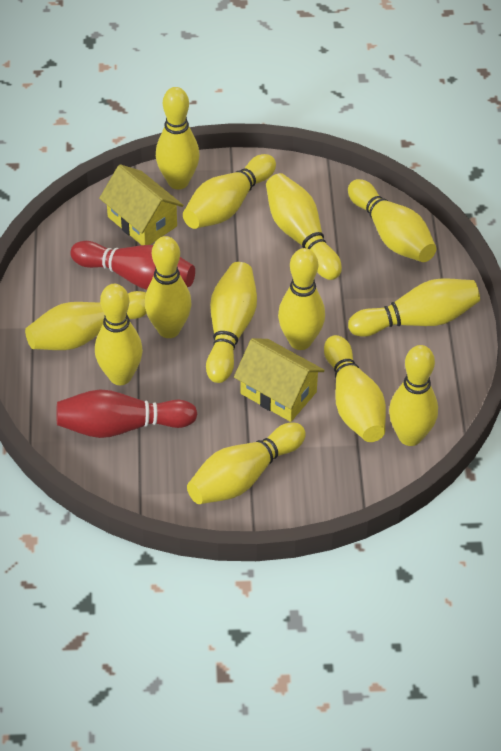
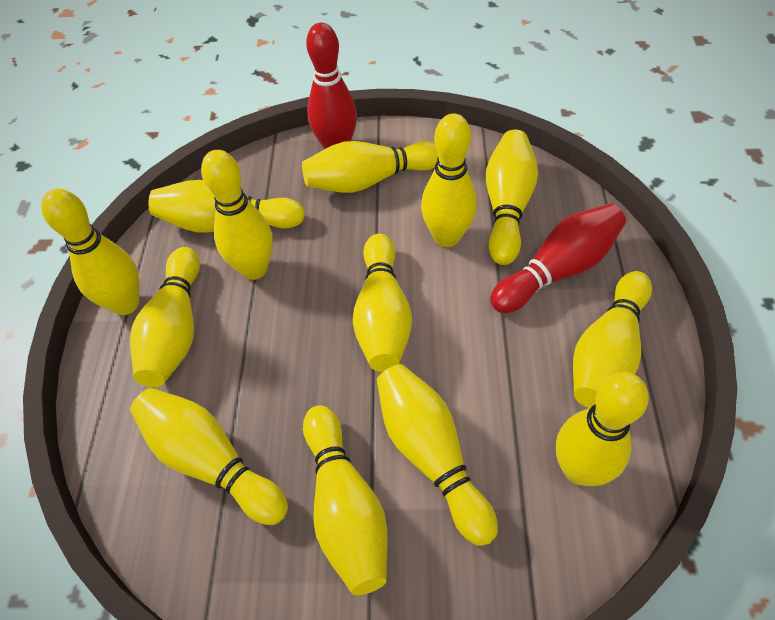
yellow house: 2 -> 0

